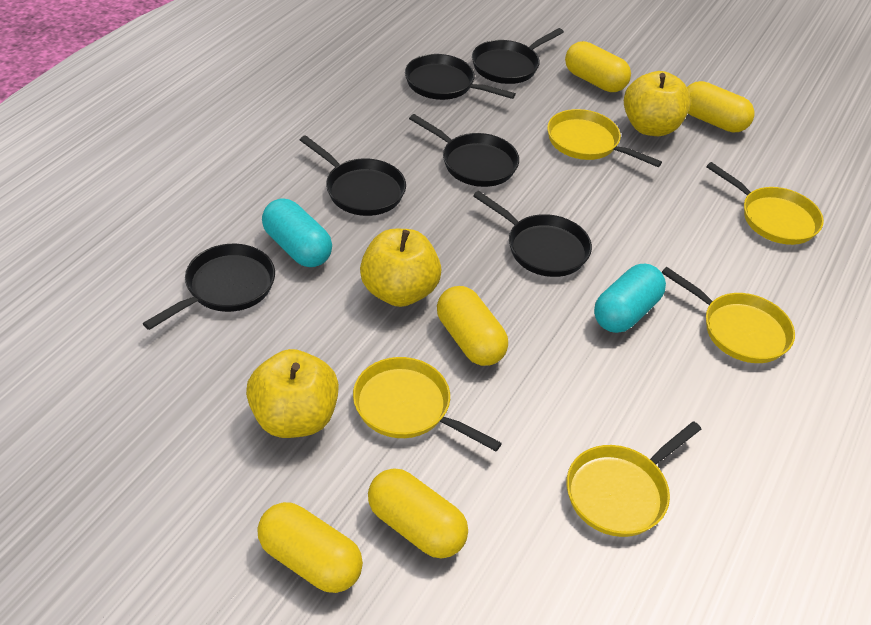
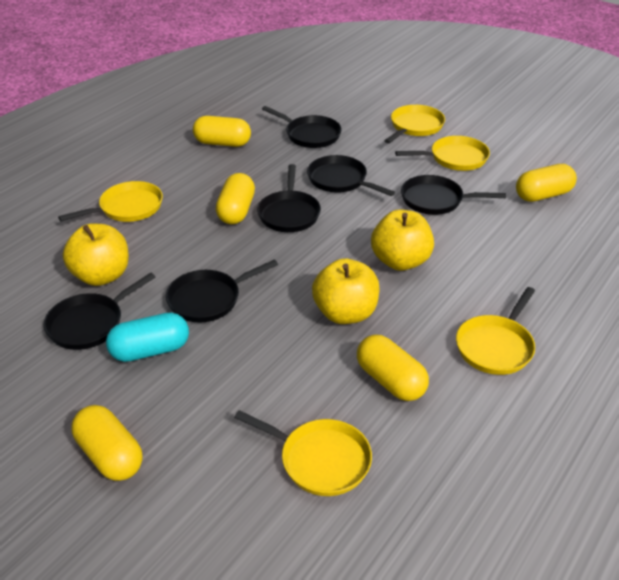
turquoise capsule: 2 -> 1

